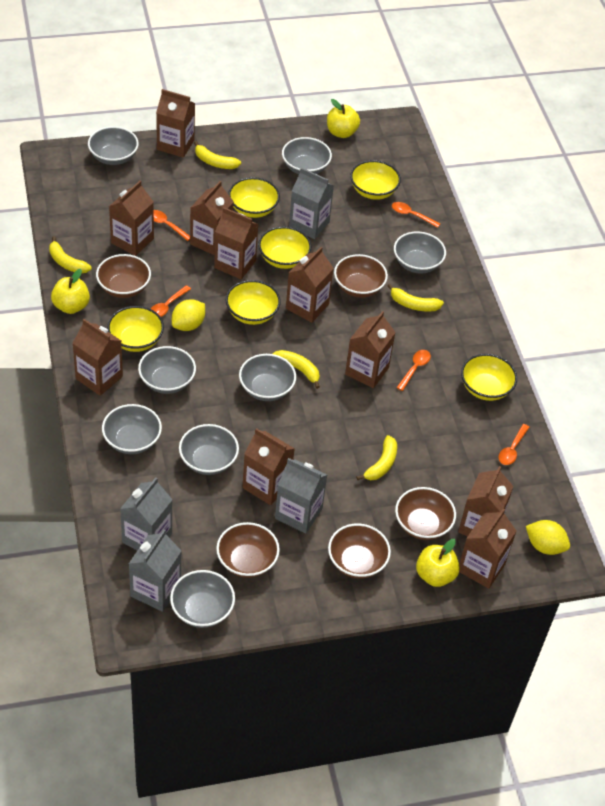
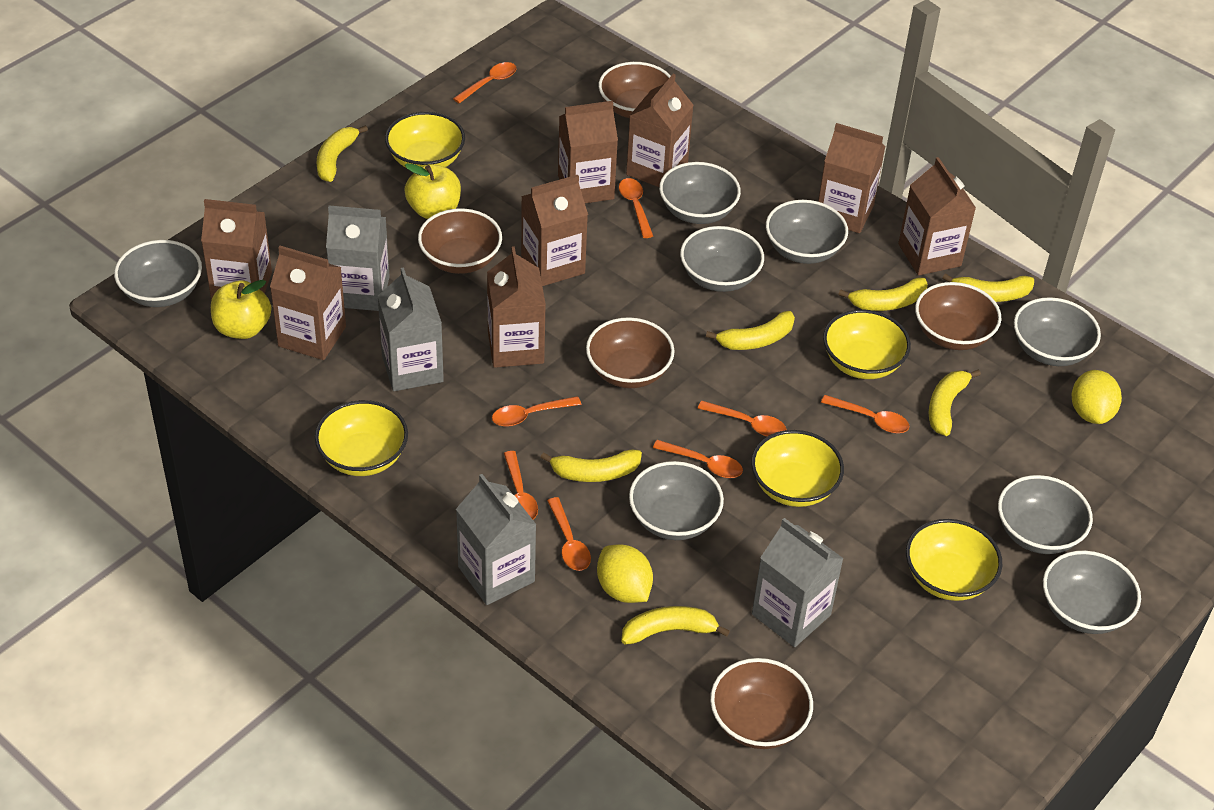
brown carton: 10 -> 8
orange spoon: 5 -> 8
yellow apple: 3 -> 2
yellow banana: 5 -> 7
yellow bowl: 6 -> 5

